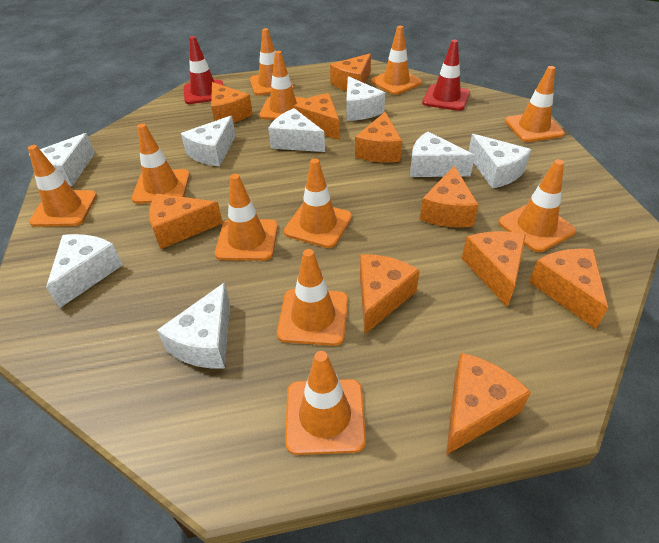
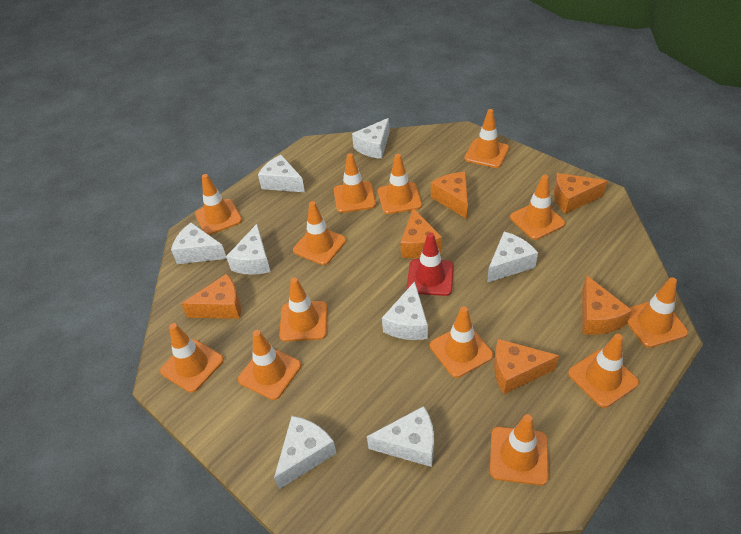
orange cheese: 10 -> 6
orange traffic cone: 11 -> 13
red traffic cone: 2 -> 1

